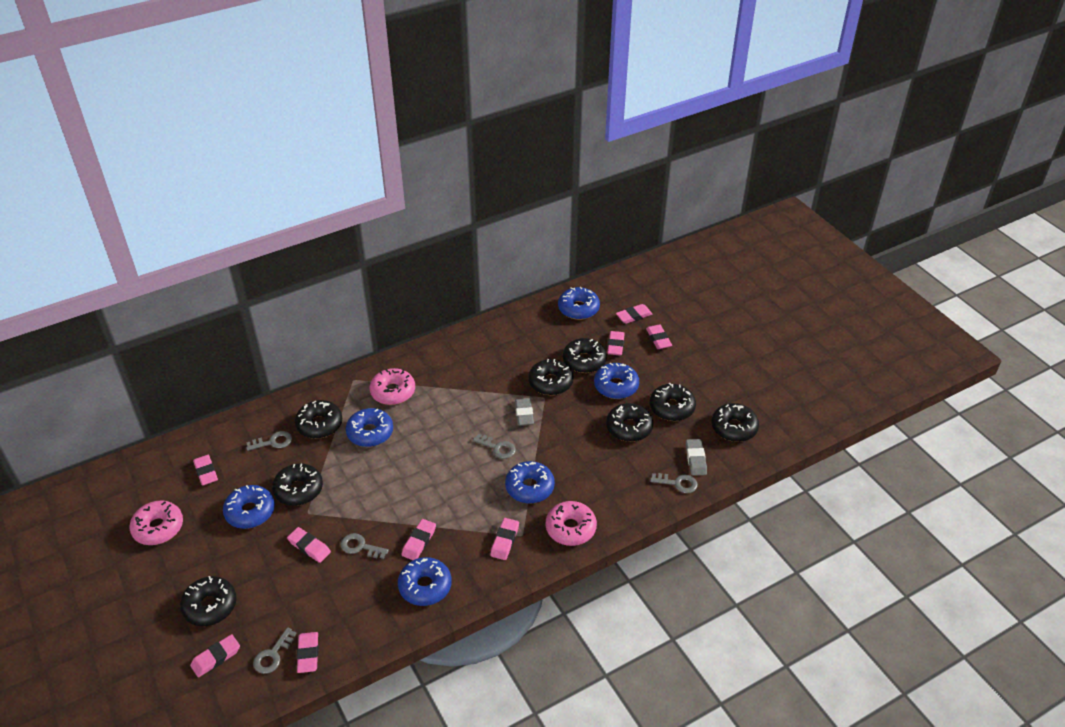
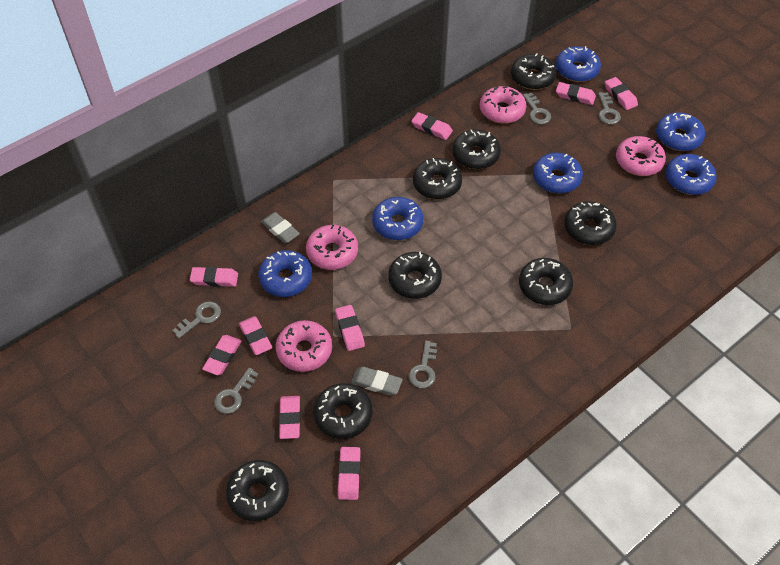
pink donut: 3 -> 4

